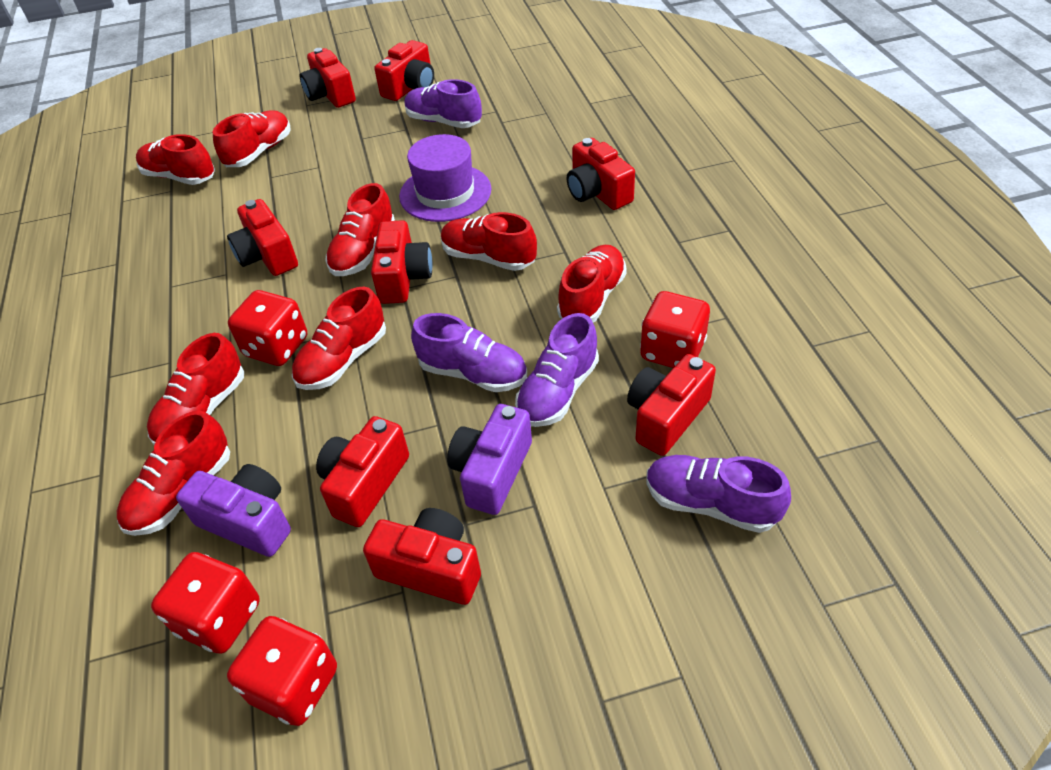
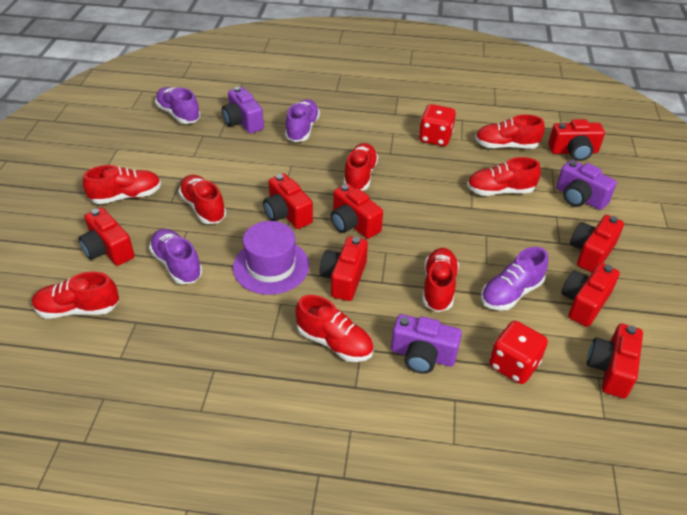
purple camera: 2 -> 3
red dice: 4 -> 2

